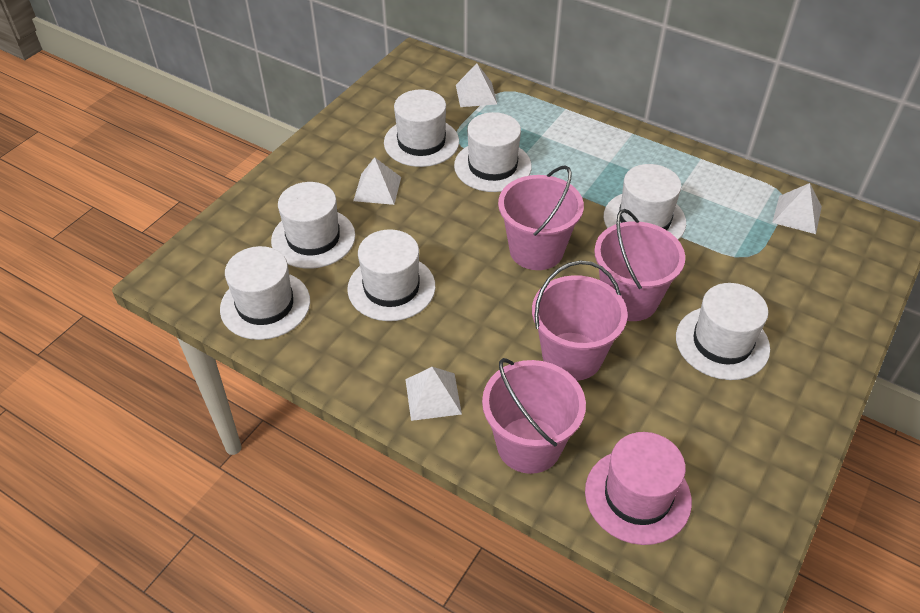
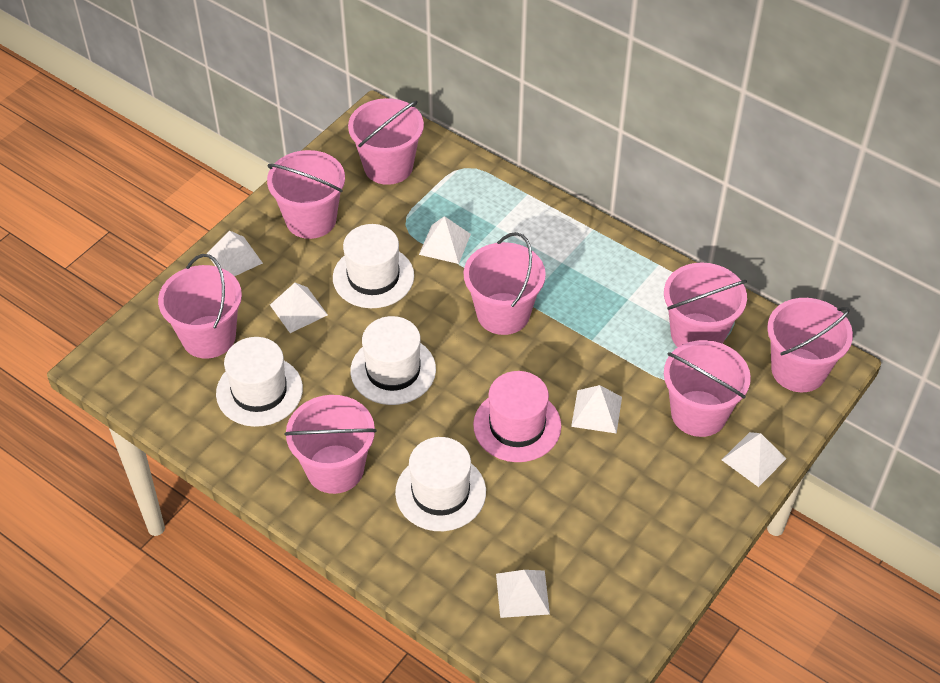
pink bucket: 4 -> 8
white hat: 7 -> 4
white pyramid: 4 -> 6

